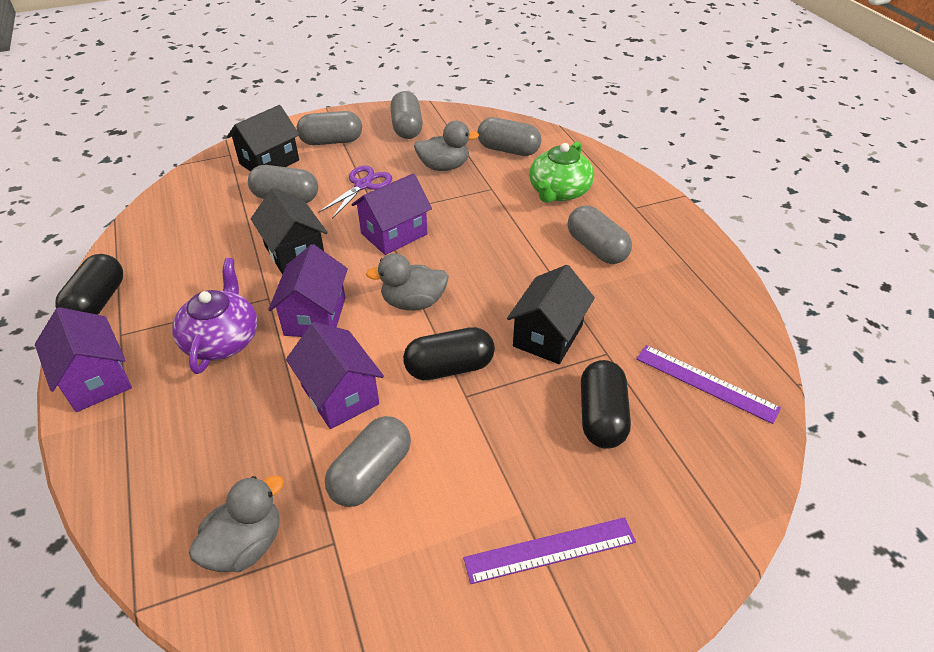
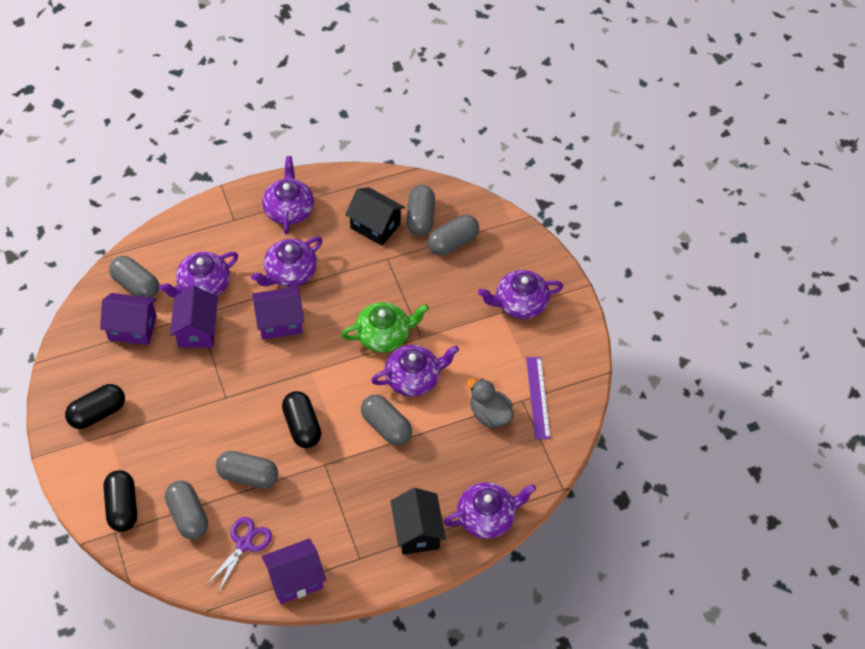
black house: 3 -> 2
grey duck: 3 -> 1
purple ruler: 2 -> 1
purple teapot: 1 -> 6

